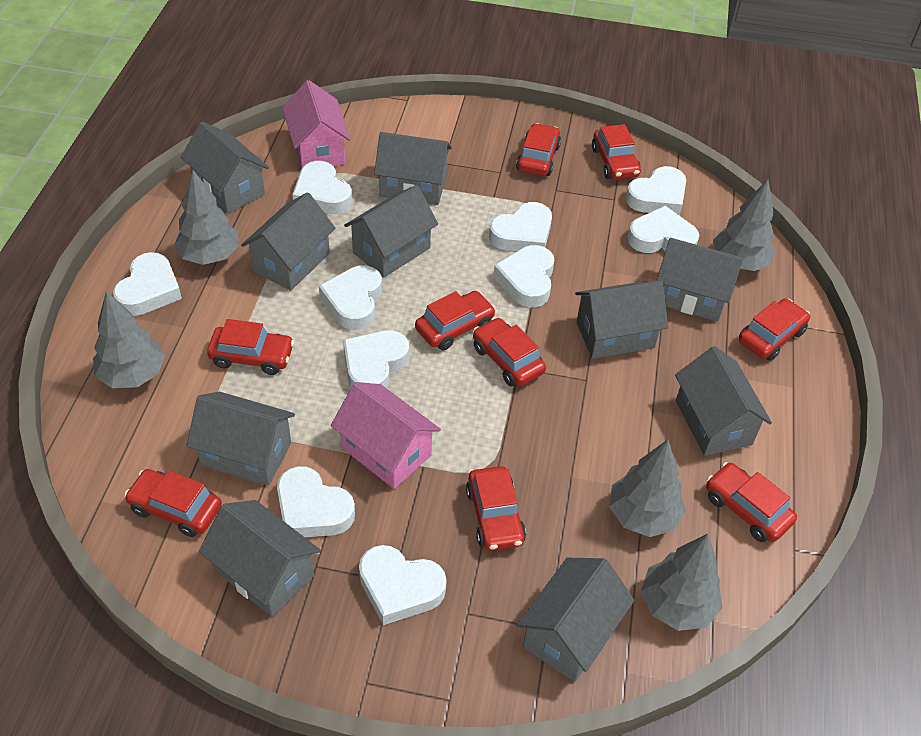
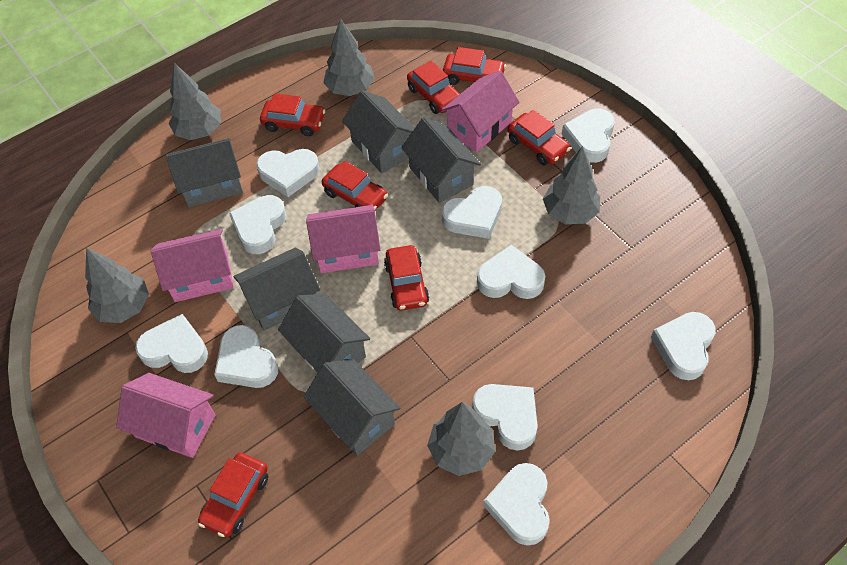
grey house: 10 -> 6
pink house: 2 -> 4
red car: 9 -> 7

